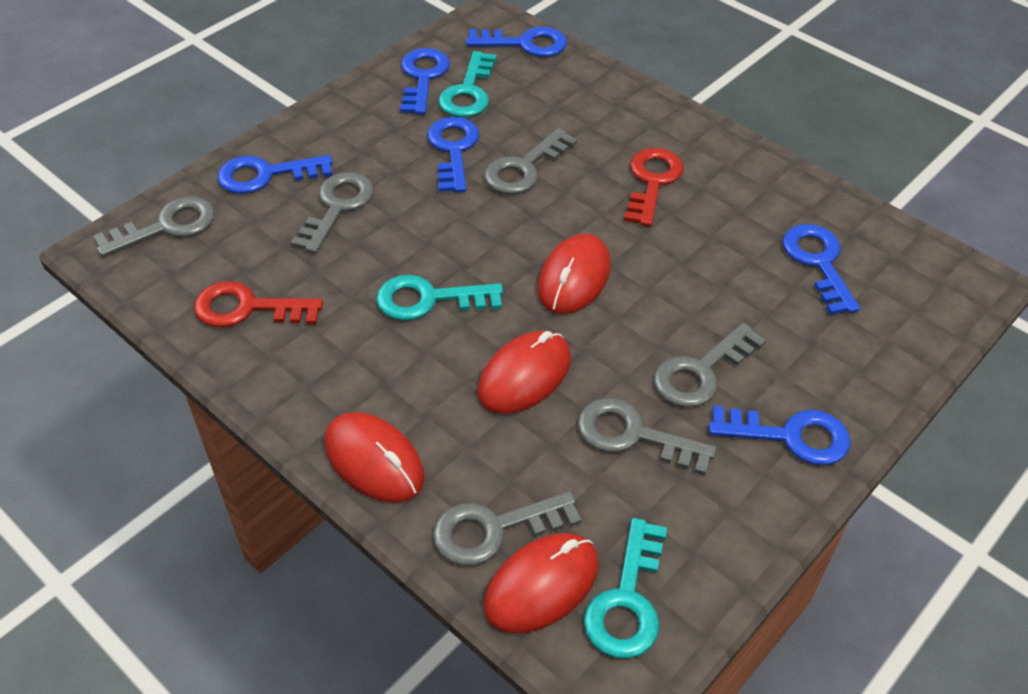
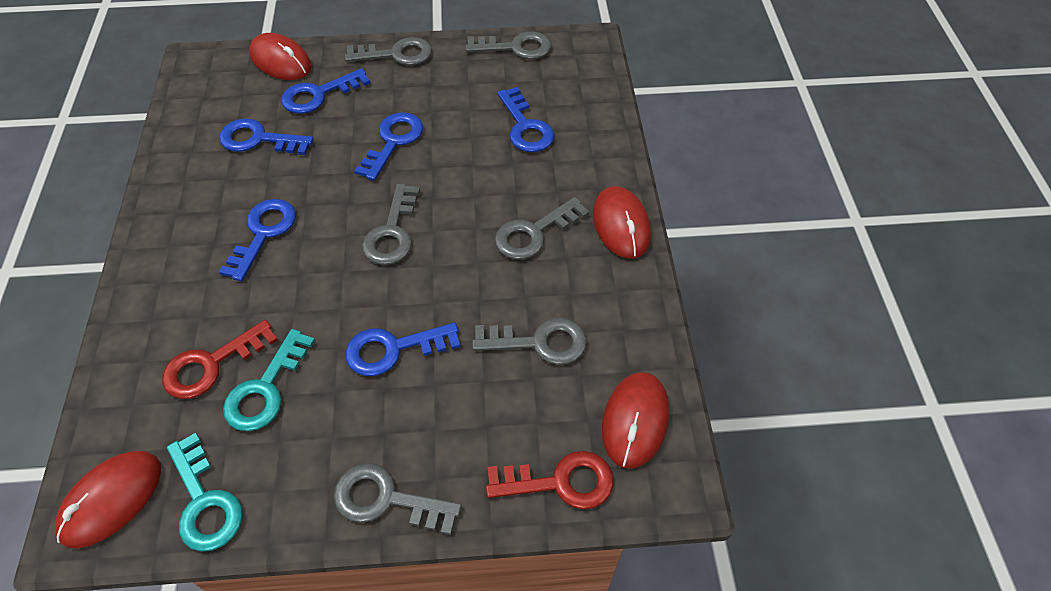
turquoise key: 3 -> 2

